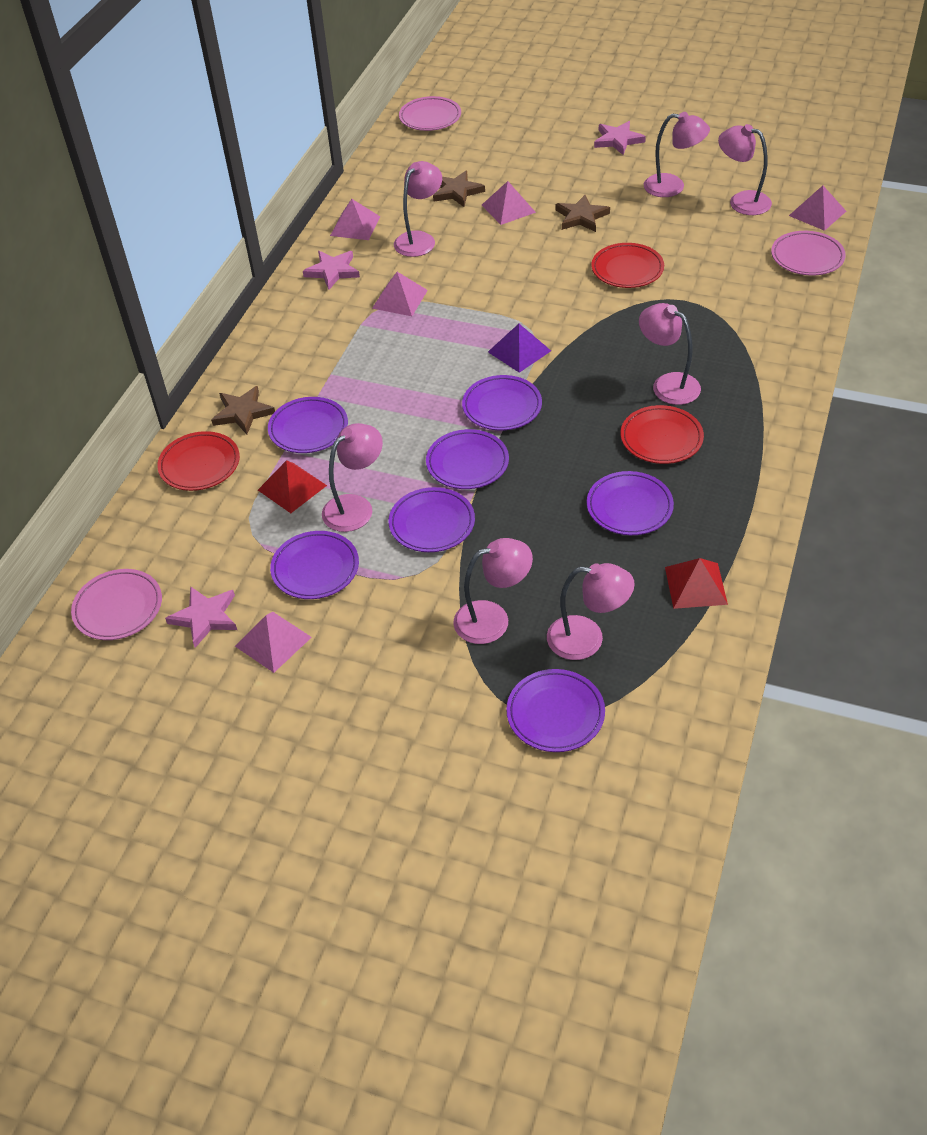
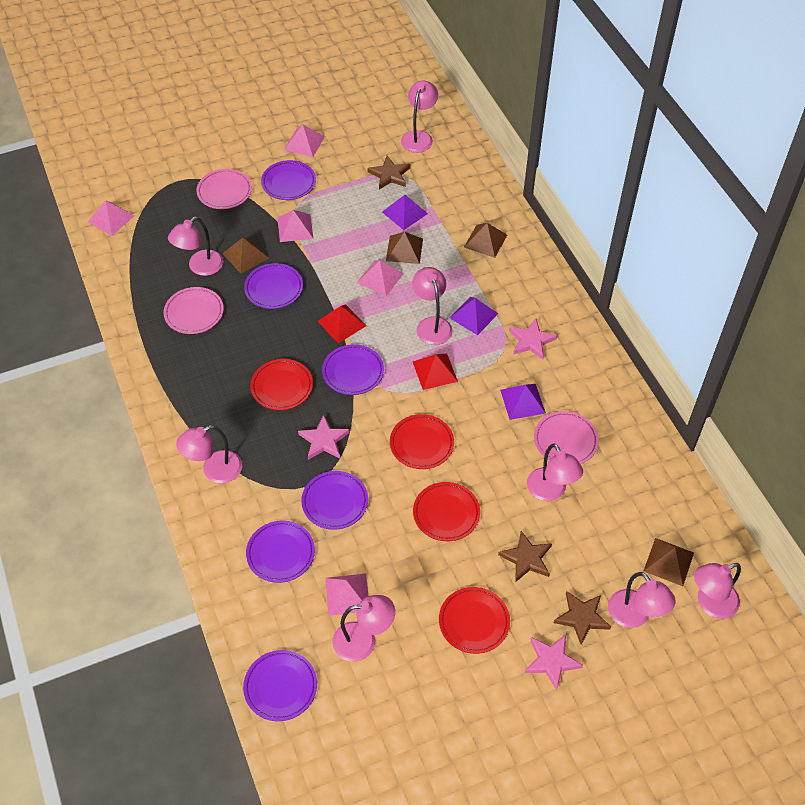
brown pyramid: 0 -> 4
pink lamp: 7 -> 8
purple plate: 7 -> 6
purple pyramid: 1 -> 3
red plate: 3 -> 4

